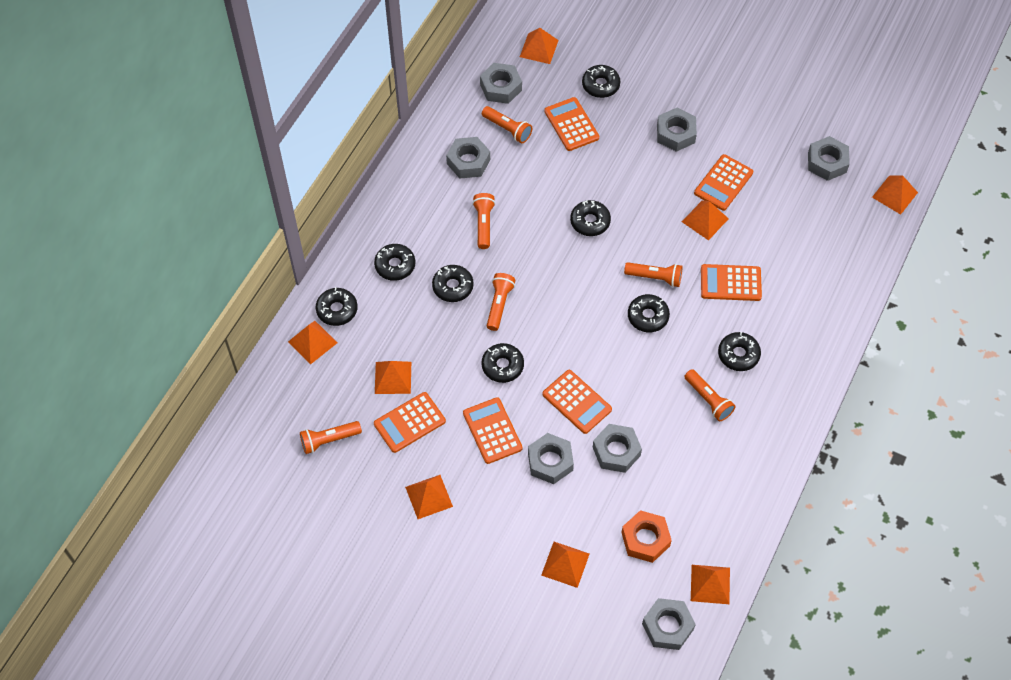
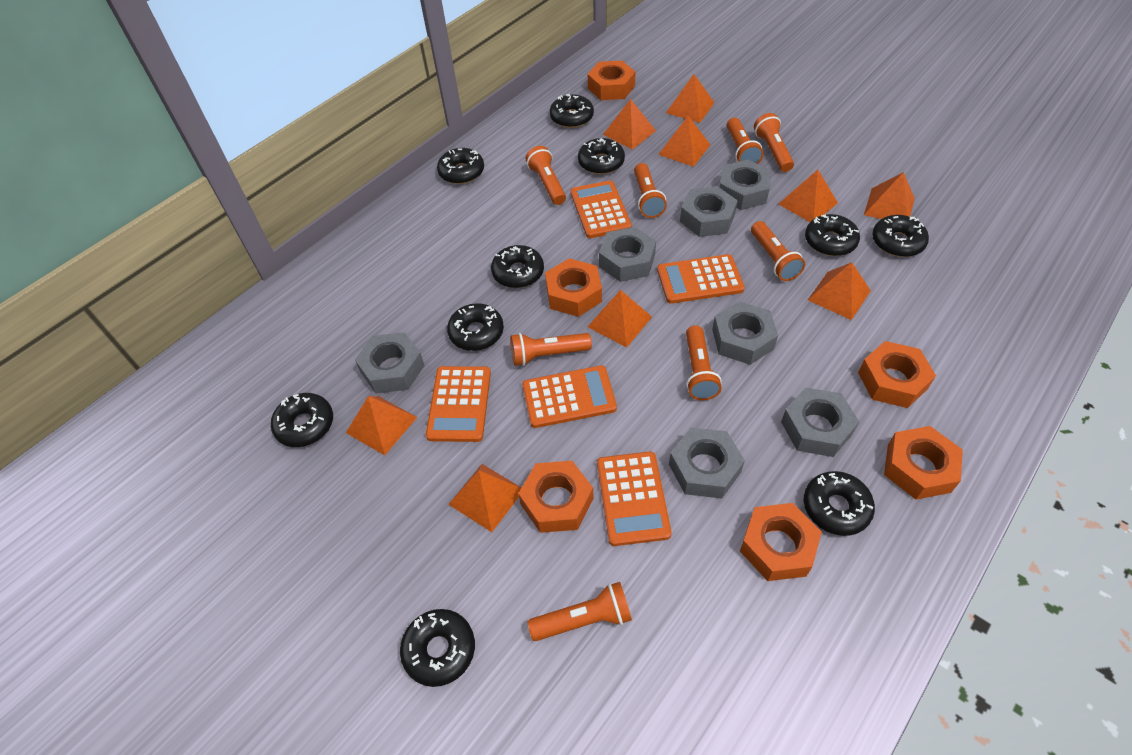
black donut: 8 -> 10
orange calculator: 6 -> 5
orange flashlight: 6 -> 8
orange nut: 1 -> 6
orange pyramid: 8 -> 9

